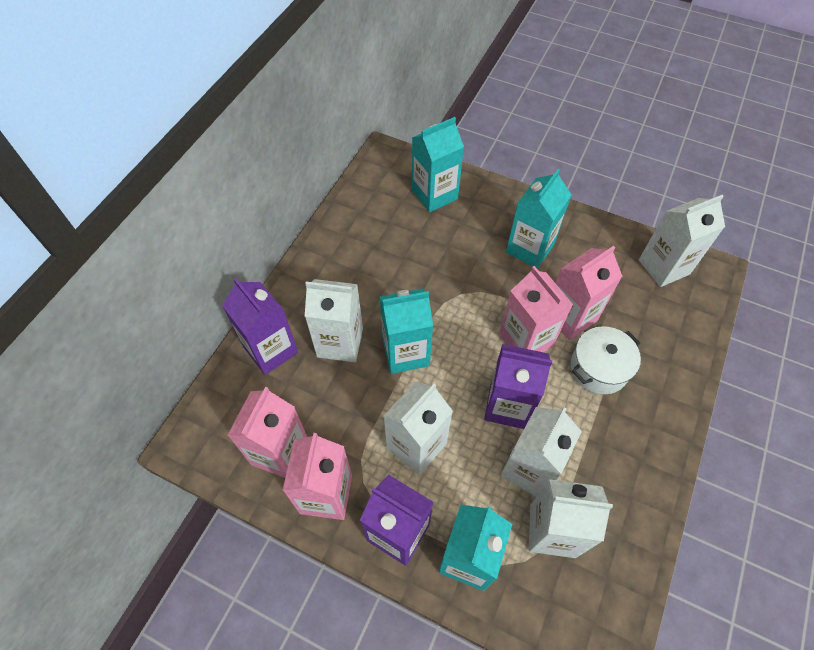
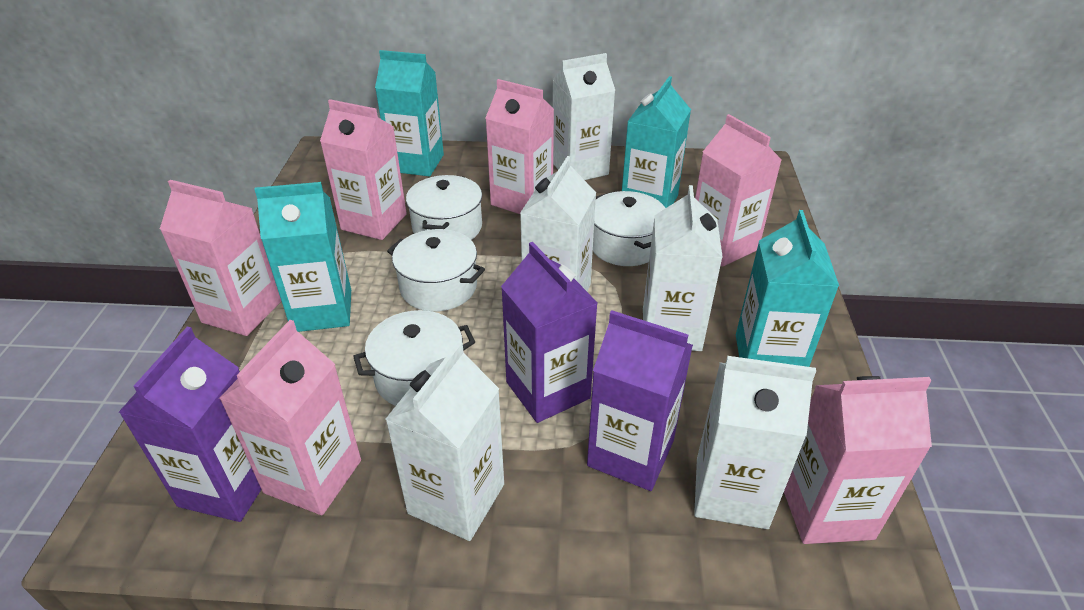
pink carton: 4 -> 6
white pot: 1 -> 4

